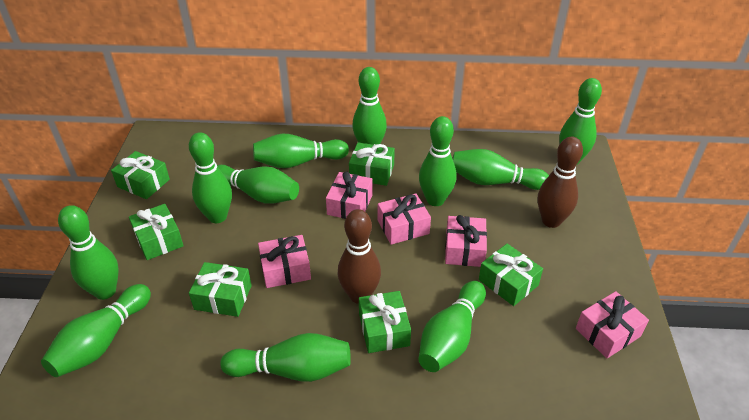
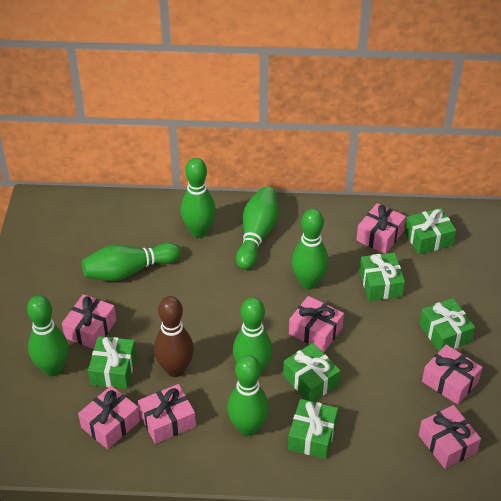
brown bowling pin: 2 -> 1
green bowling pin: 11 -> 7
pink gift: 5 -> 7

